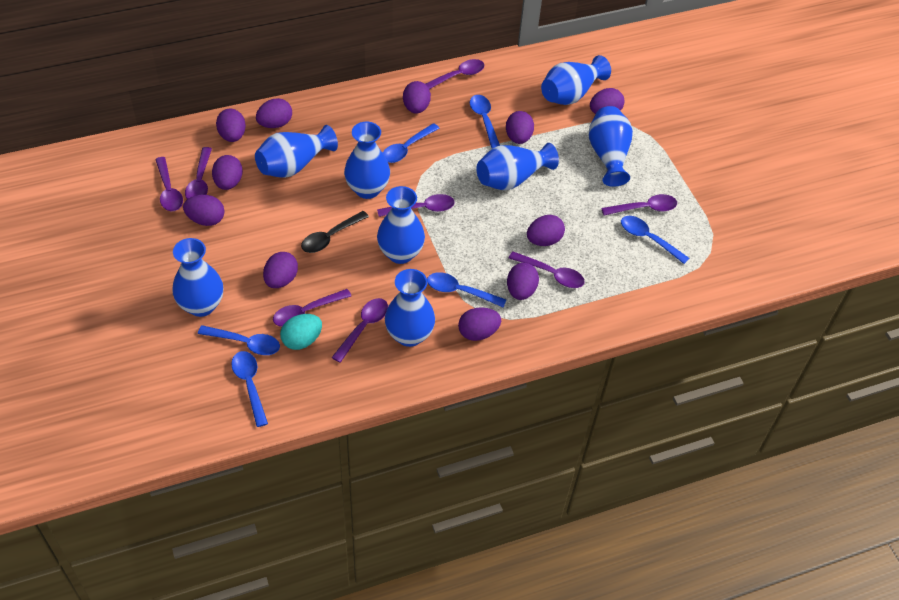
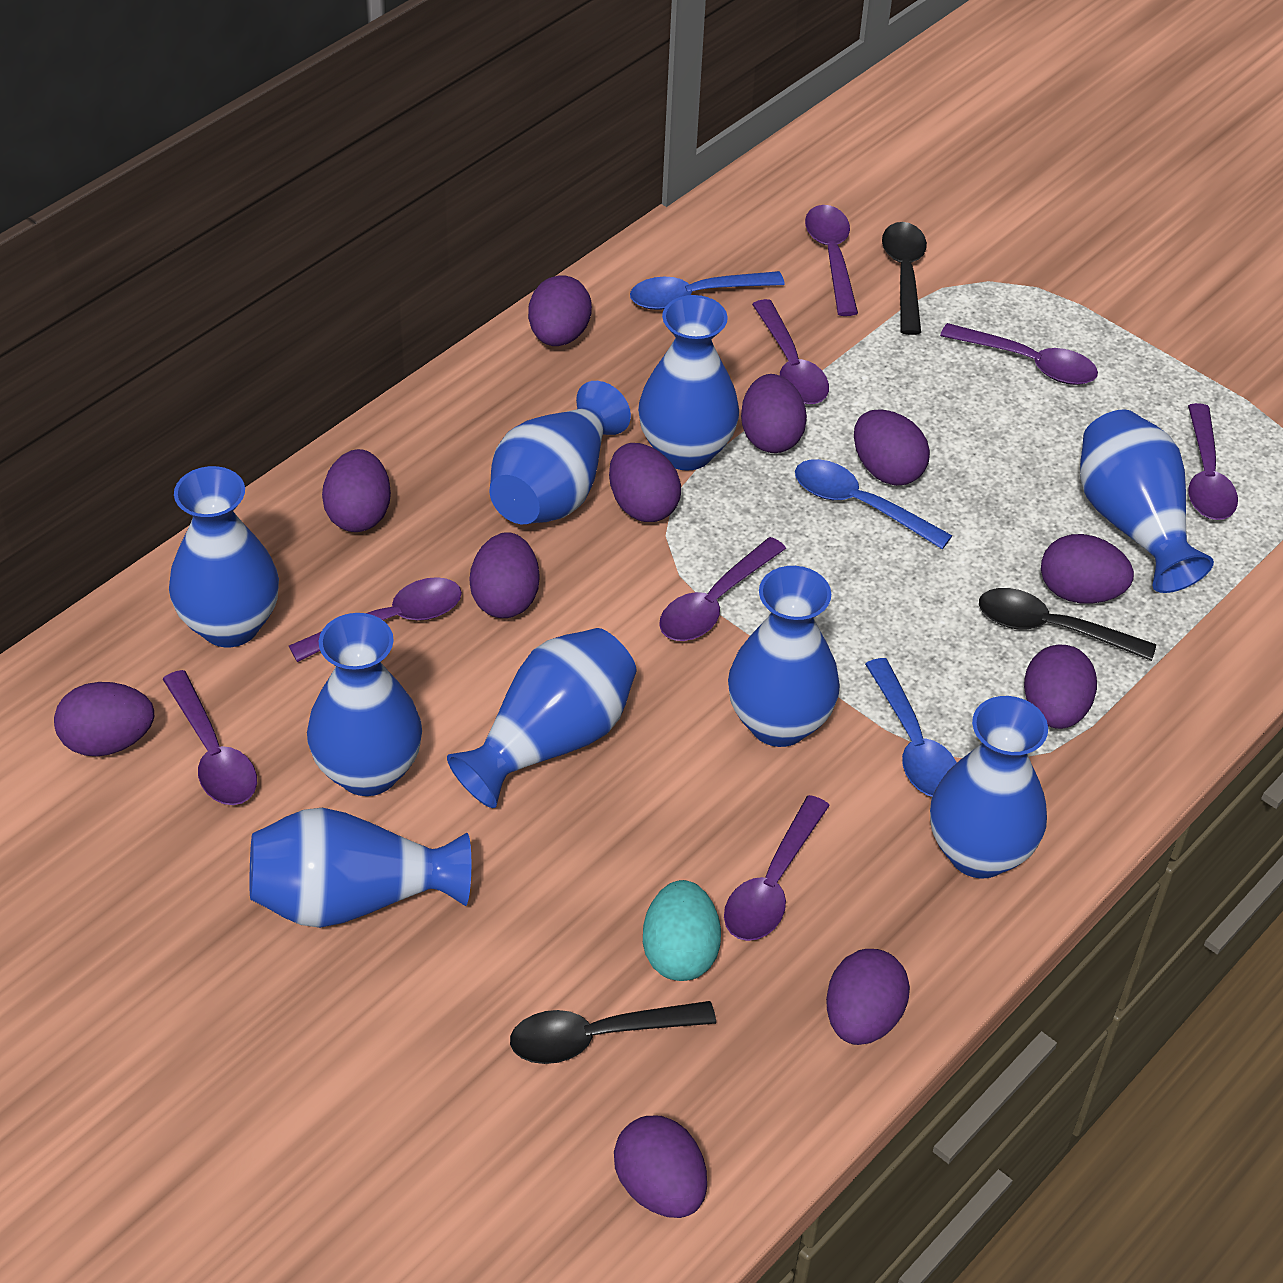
black spoon: 1 -> 3
blue spoon: 6 -> 3
blue vase: 8 -> 9

